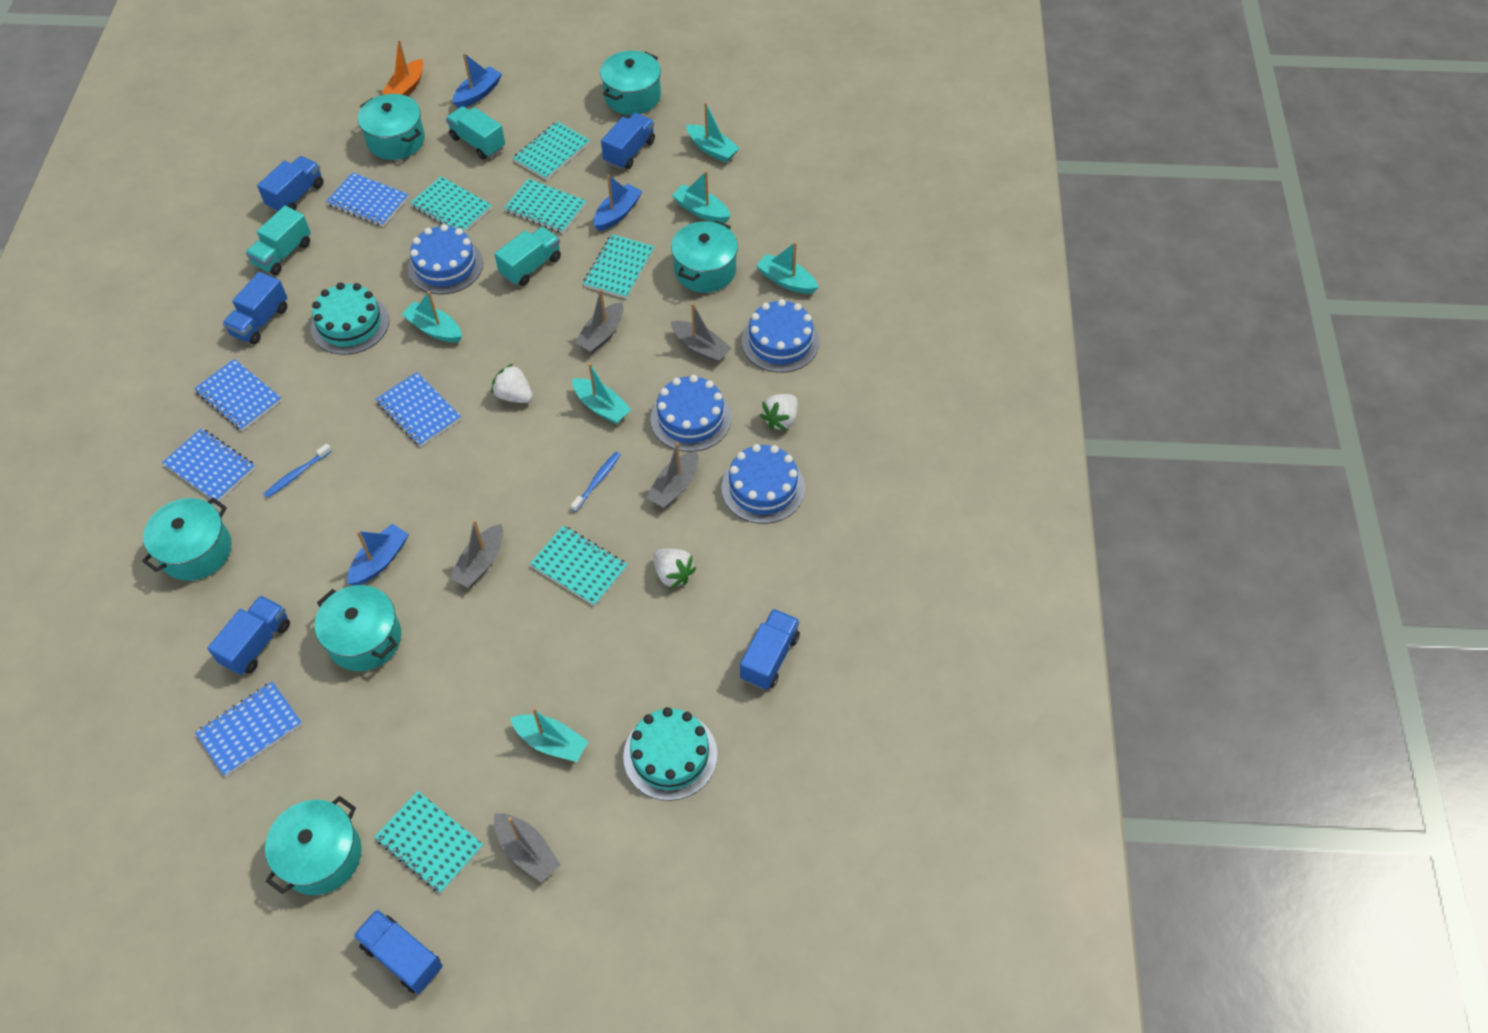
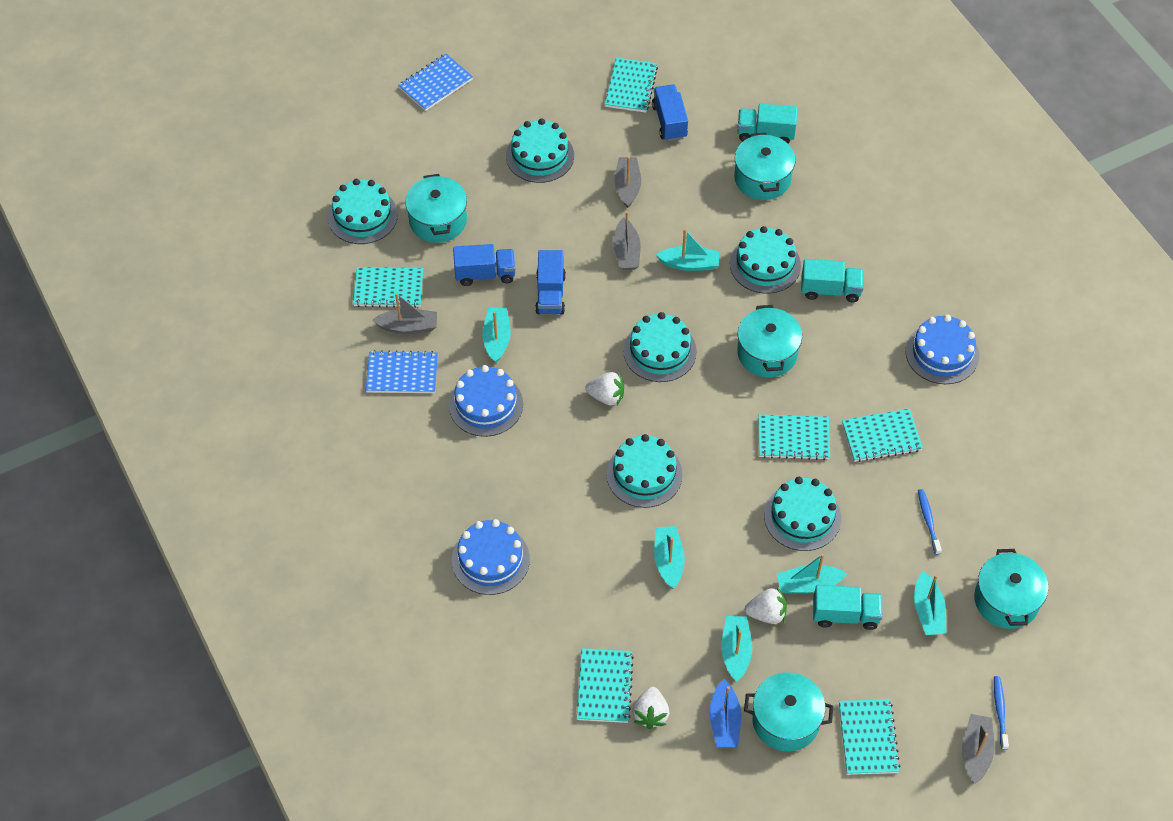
blue boat: 3 -> 1
blue cake: 4 -> 3
blue notebook: 5 -> 2
blue truck: 6 -> 3
grey boat: 5 -> 4
orange boat: 1 -> 0
turquoise cake: 2 -> 6
turquoise pot: 6 -> 5

